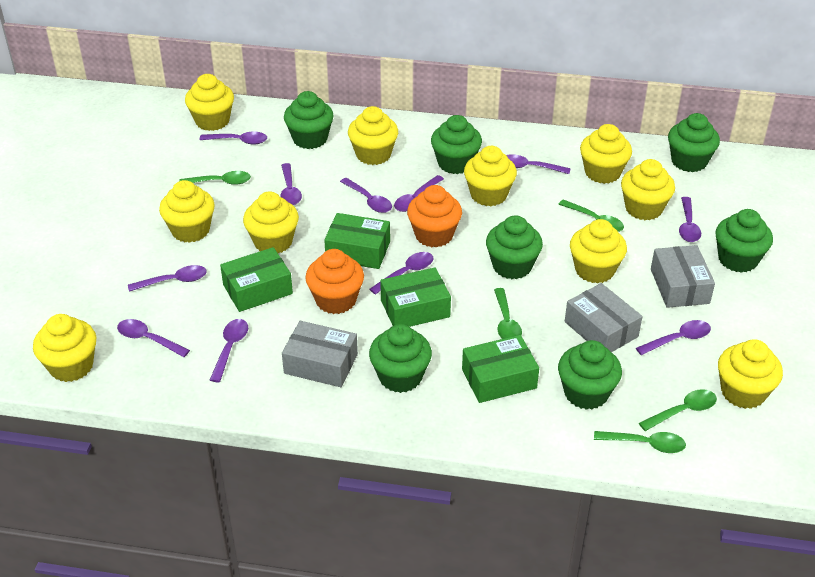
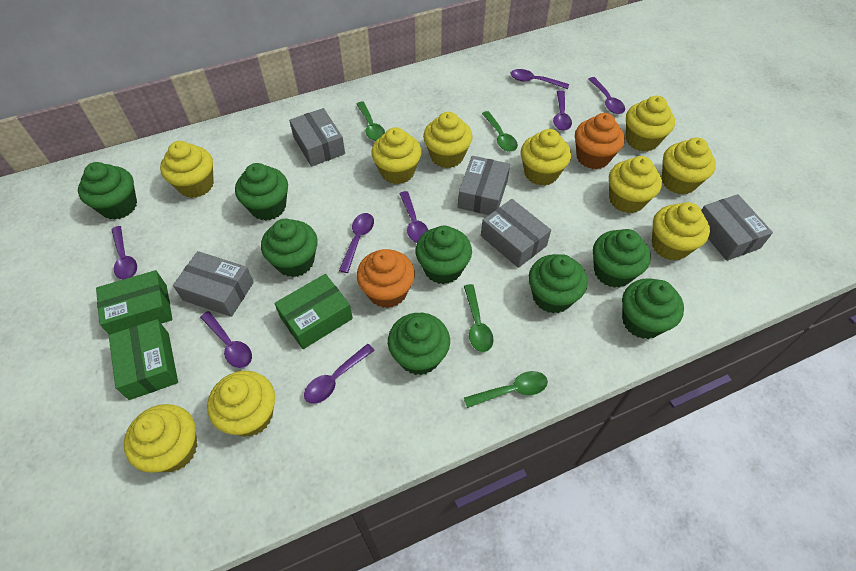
green box: 4 -> 3
green cupcake: 7 -> 8
green spoon: 5 -> 4
grey box: 3 -> 5
purple spoon: 11 -> 8

